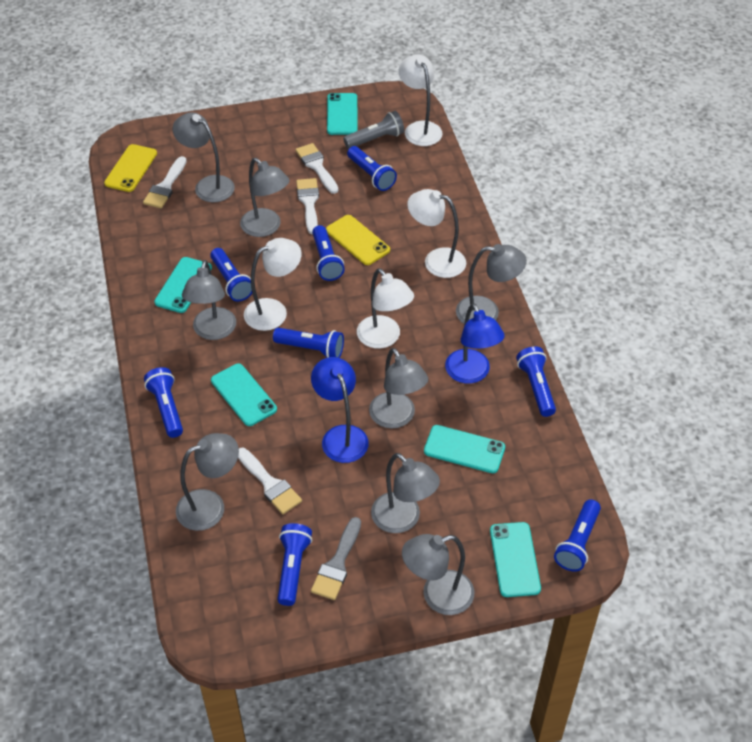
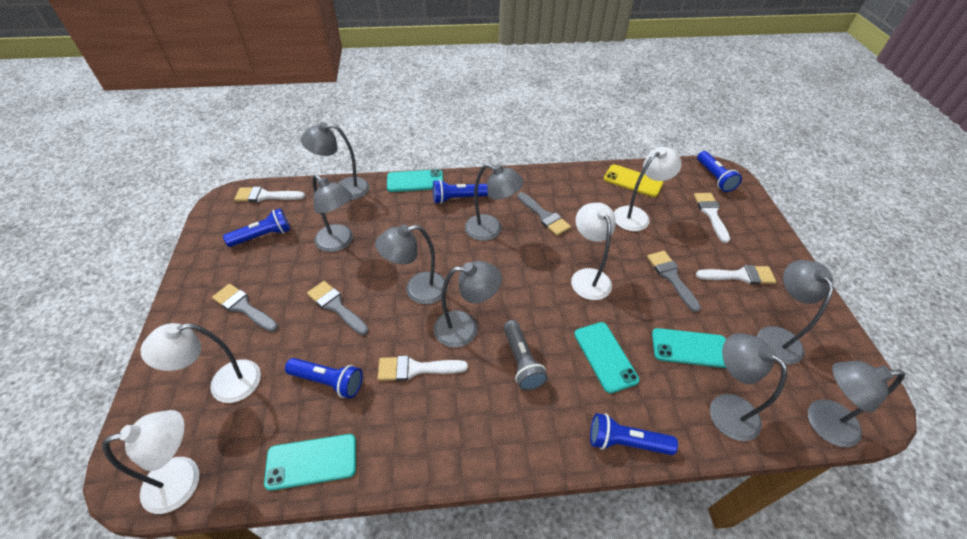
blue flashlight: 8 -> 5
blue lamp: 2 -> 0
grey brush: 1 -> 4
turquoise phone: 5 -> 4
yellow phone: 2 -> 1

